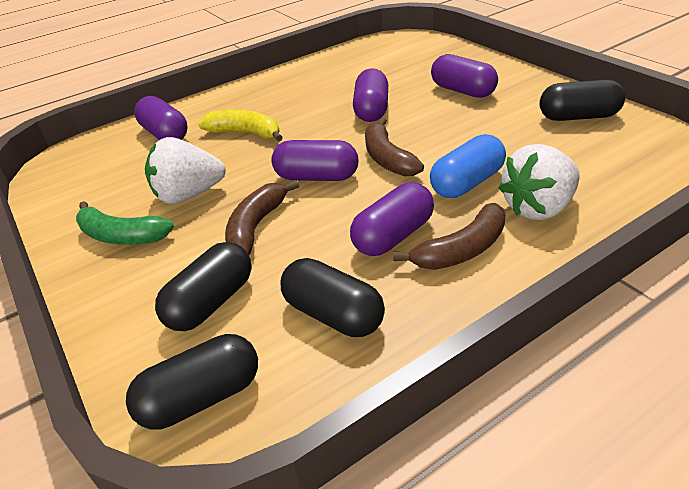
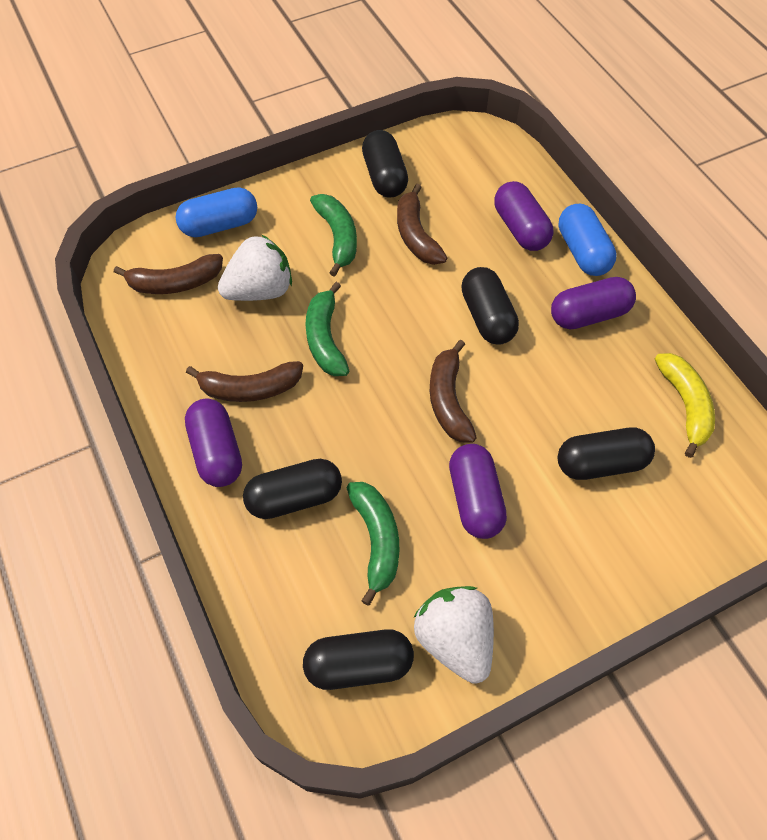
black capsule: 4 -> 5
blue capsule: 1 -> 2
brown banana: 3 -> 4
green banana: 1 -> 3
purple capsule: 5 -> 4

